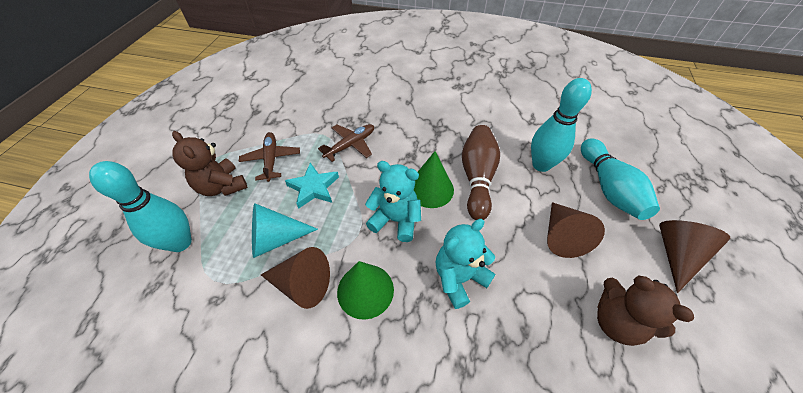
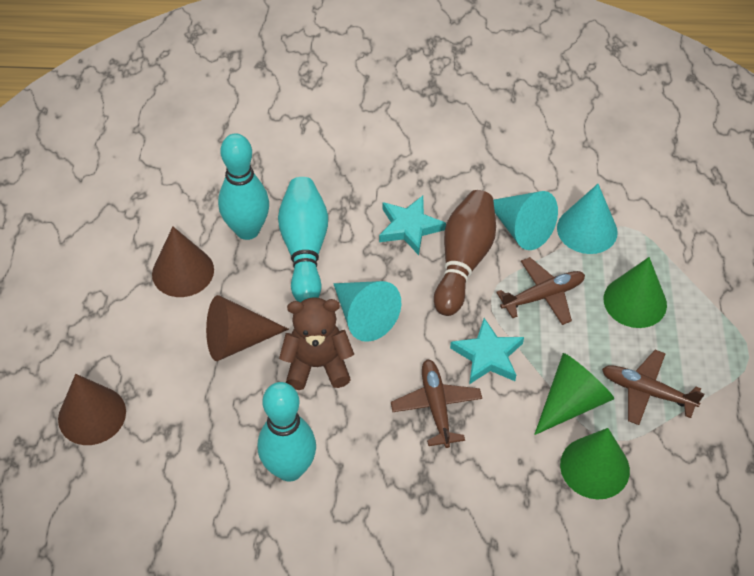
brown plane: 2 -> 3
brown teddy bear: 2 -> 1
green cone: 2 -> 3
turquoise cone: 1 -> 3
turquoise star: 1 -> 2
turquoise teddy bear: 2 -> 0

